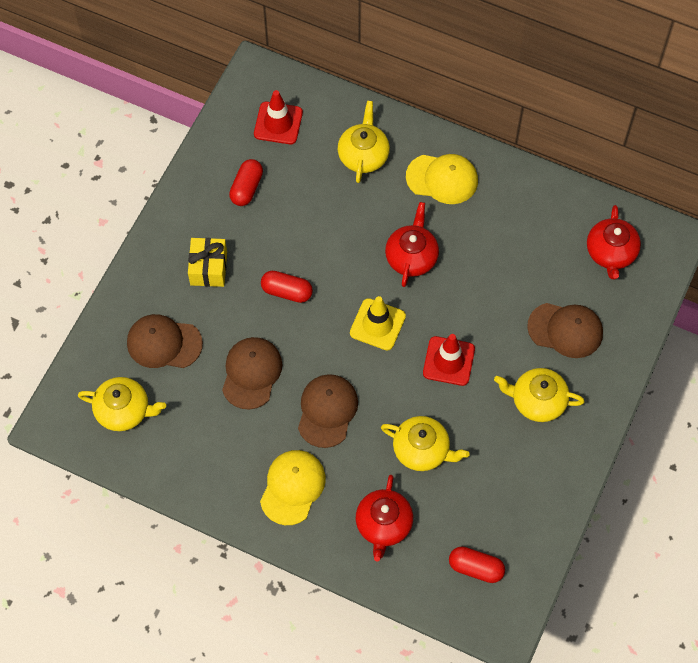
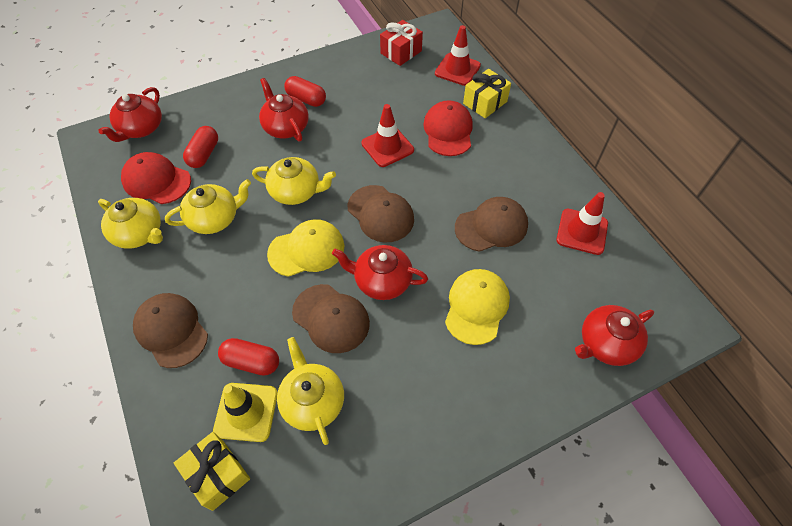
red cap: 0 -> 2
red gift: 0 -> 1
red teapot: 3 -> 4
red traffic cone: 2 -> 3
yellow gift: 1 -> 2

